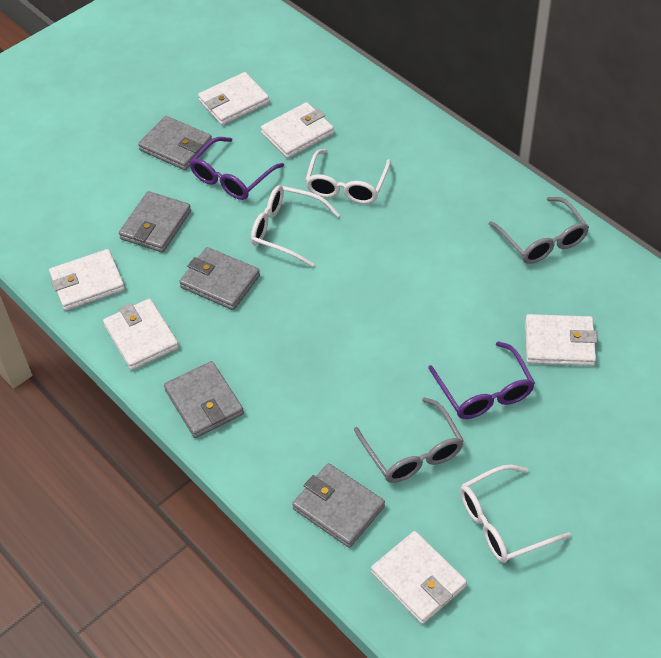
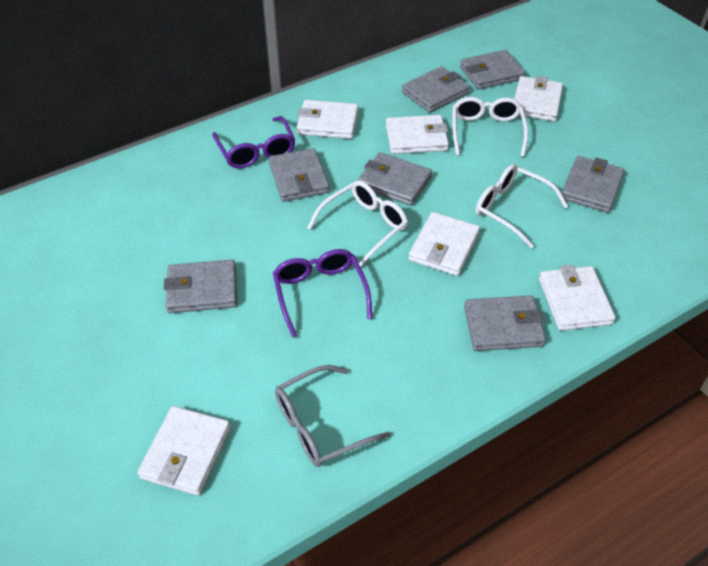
grey glasses: 2 -> 1
grey wallet: 5 -> 7

